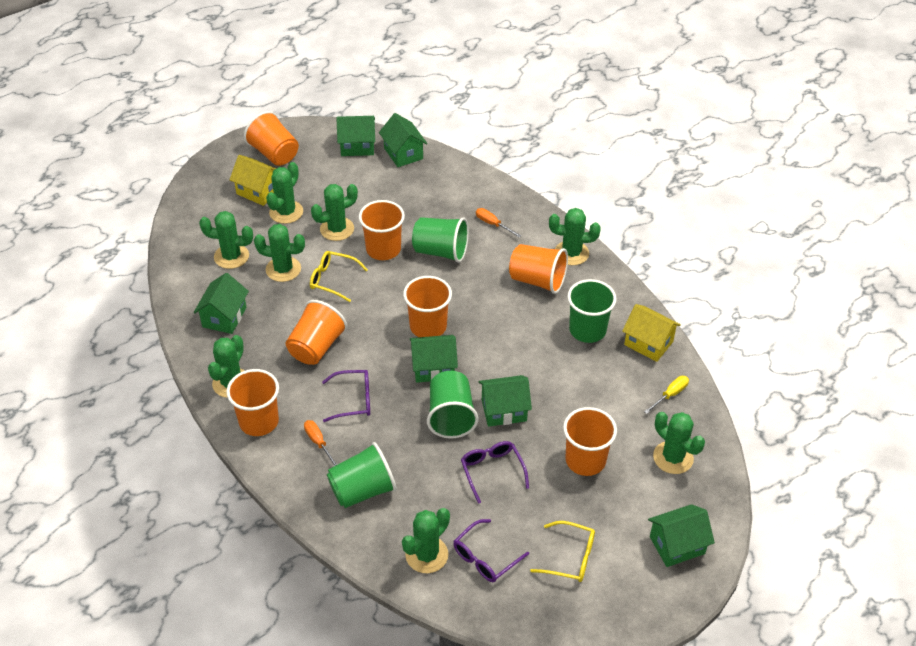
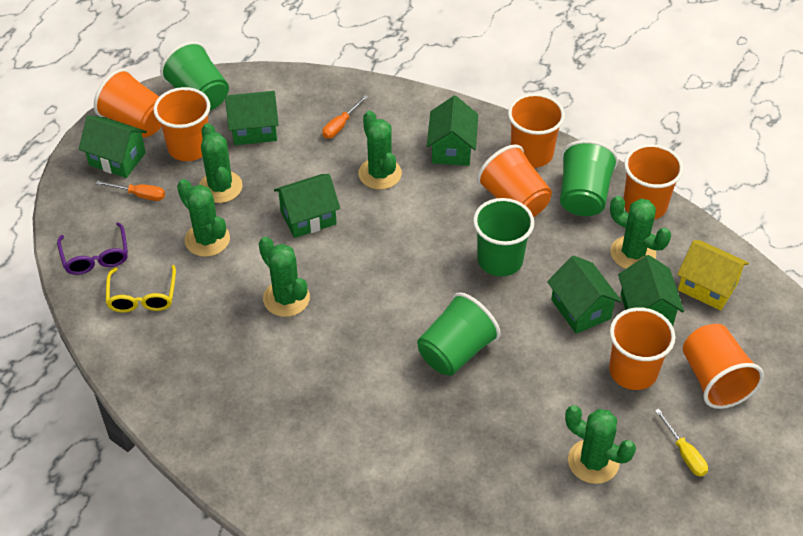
green cactus: 8 -> 6
purple glasses: 3 -> 1
yellow glasses: 2 -> 1
yellow house: 2 -> 1

